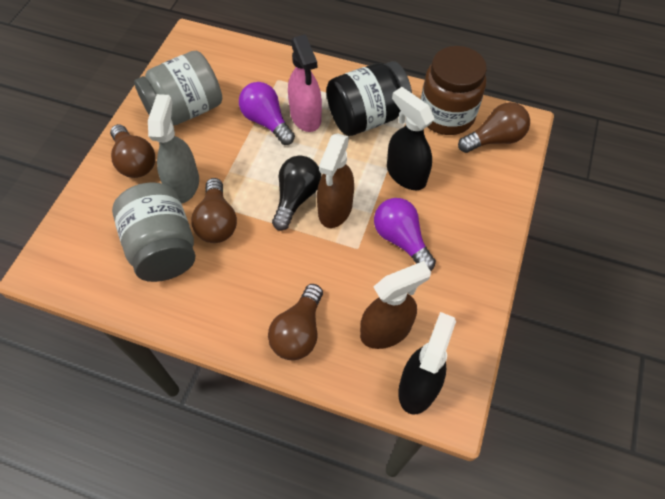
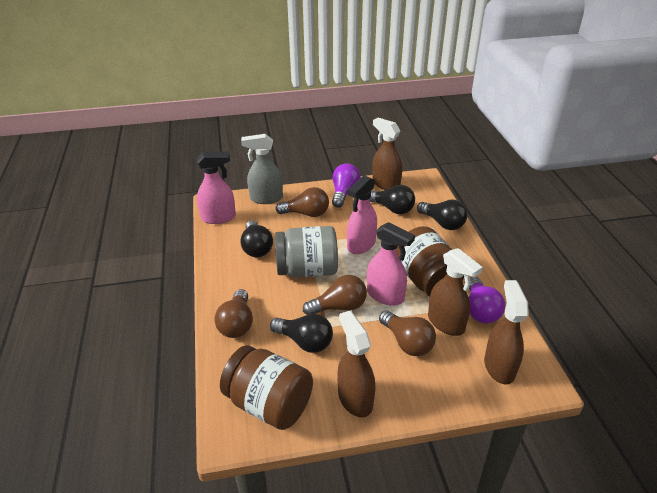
black jar: 1 -> 0
black light bulb: 1 -> 4
black spray bottle: 2 -> 0
brown jar: 1 -> 2
brown spray bottle: 2 -> 4
grey jar: 2 -> 1
pink spray bottle: 1 -> 3

